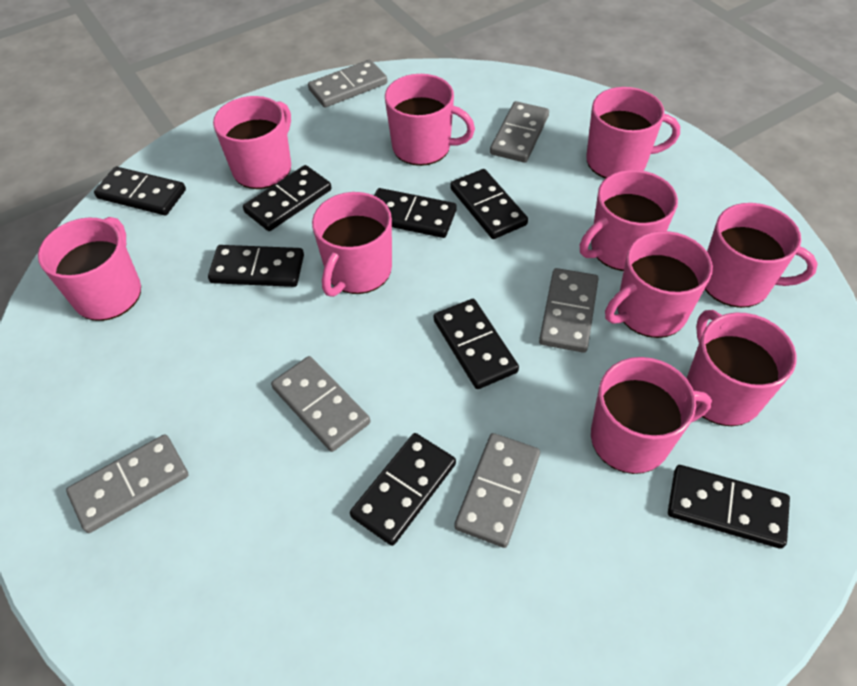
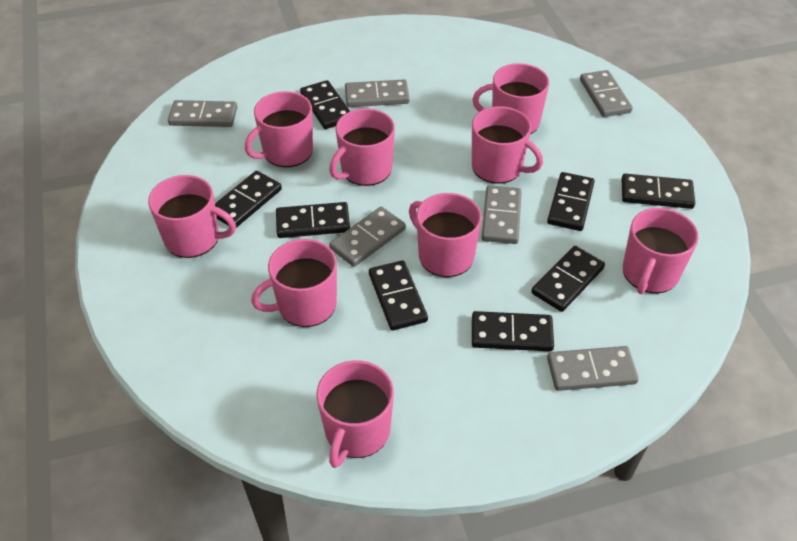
pink mug: 10 -> 9

